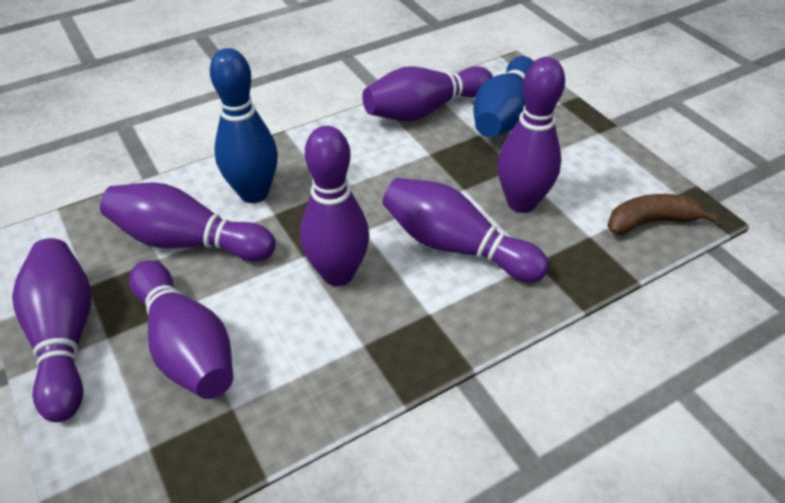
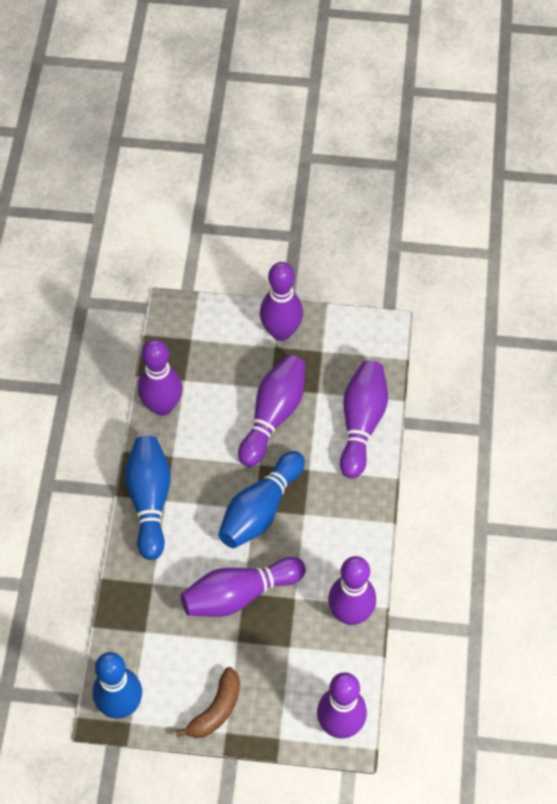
blue bowling pin: 2 -> 3

